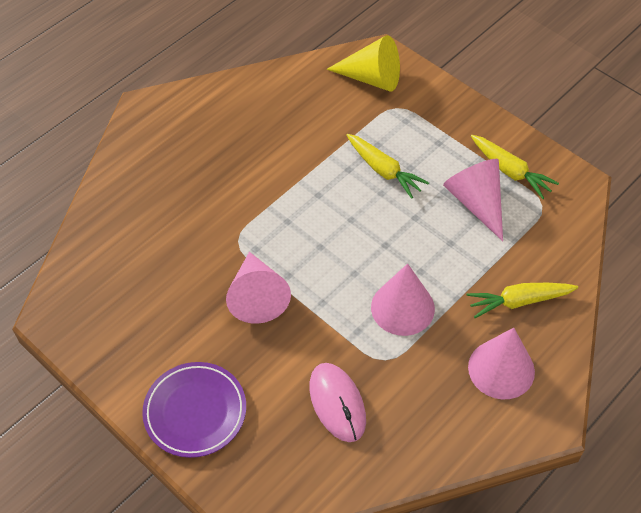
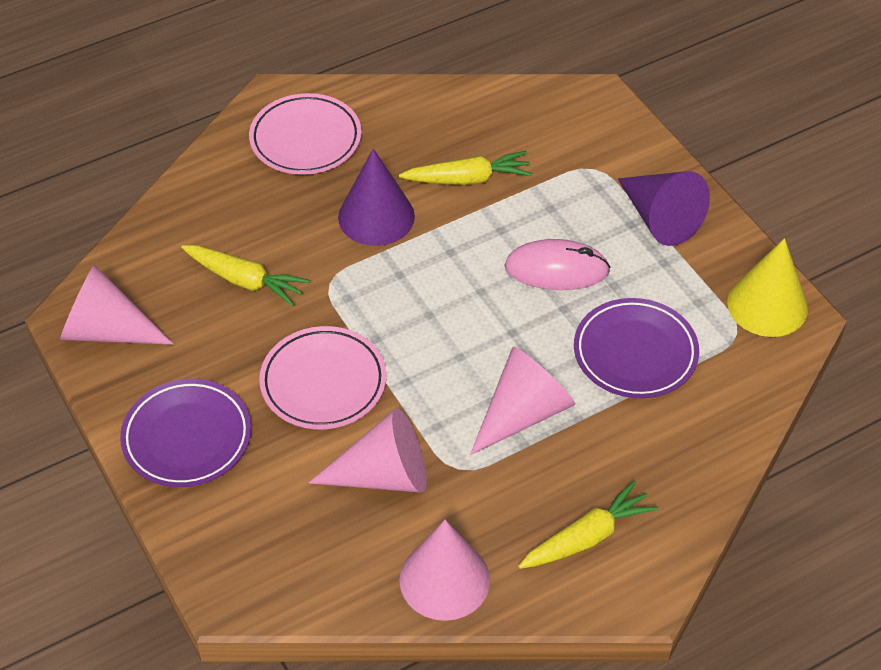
pink plate: 0 -> 2
purple cone: 0 -> 2
purple plate: 1 -> 2

